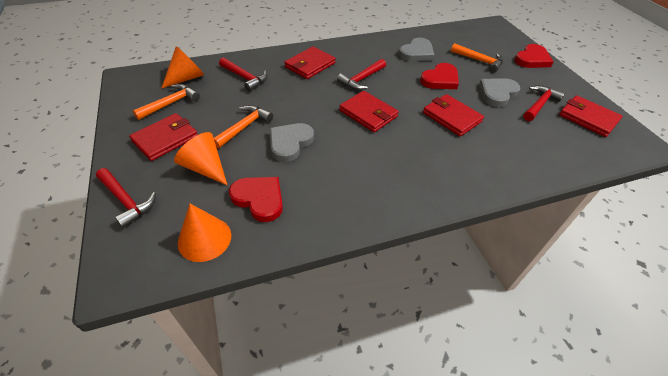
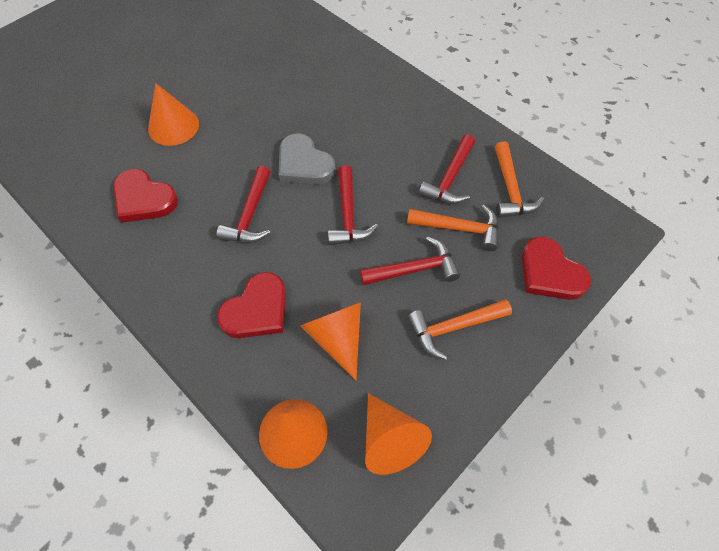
grey heart: 3 -> 1
orange cone: 3 -> 4
red wallet: 5 -> 0

